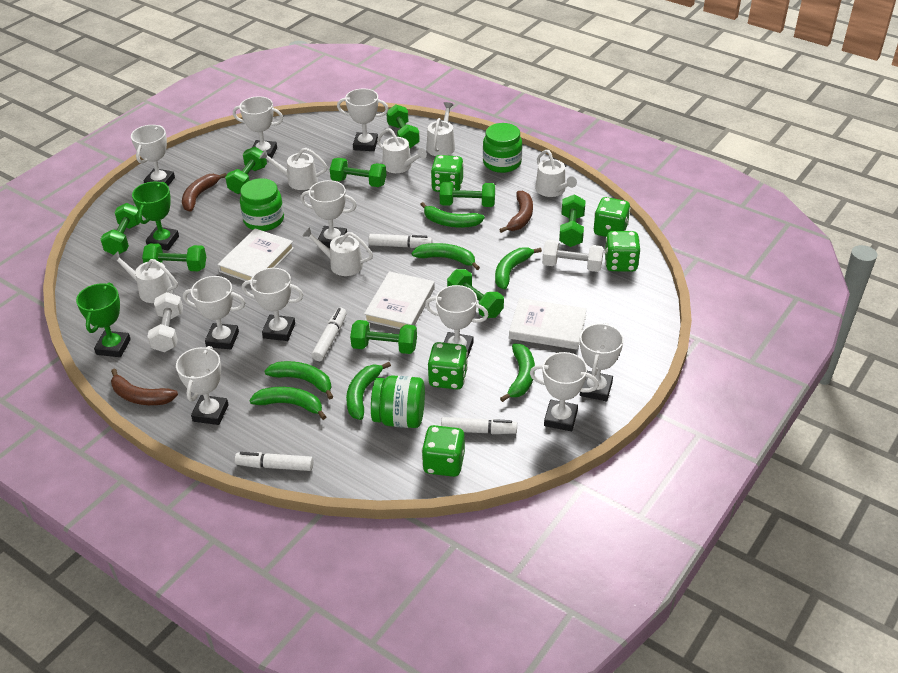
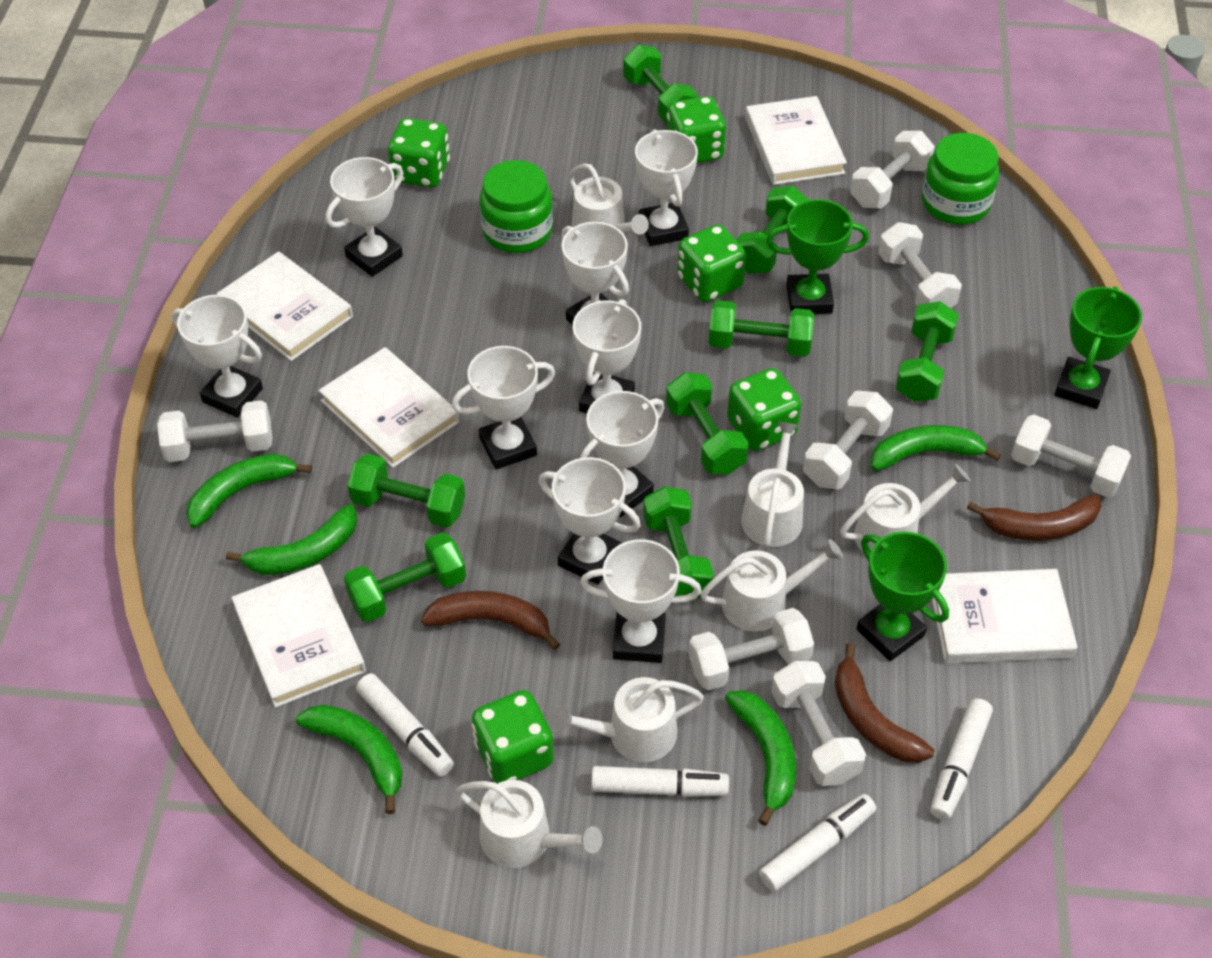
green banana: 7 -> 5
green dumbbell: 9 -> 8
green jar: 3 -> 2
green trophy: 2 -> 3
white book: 3 -> 5
white dumbbell: 2 -> 7
white trophy: 10 -> 9

